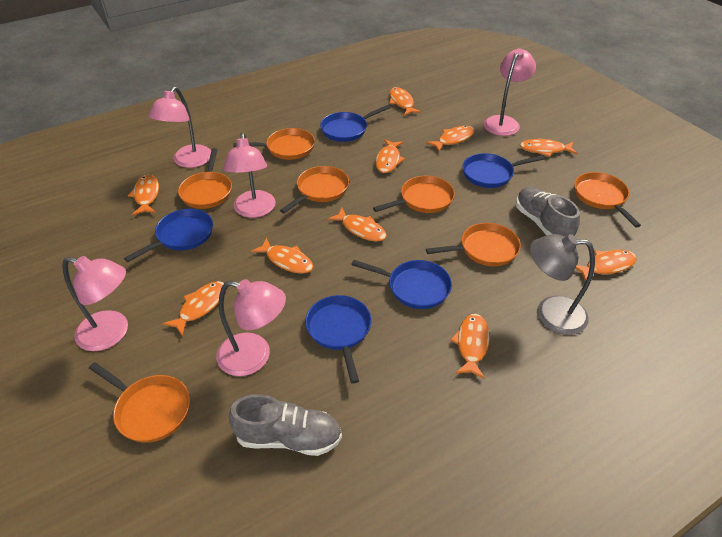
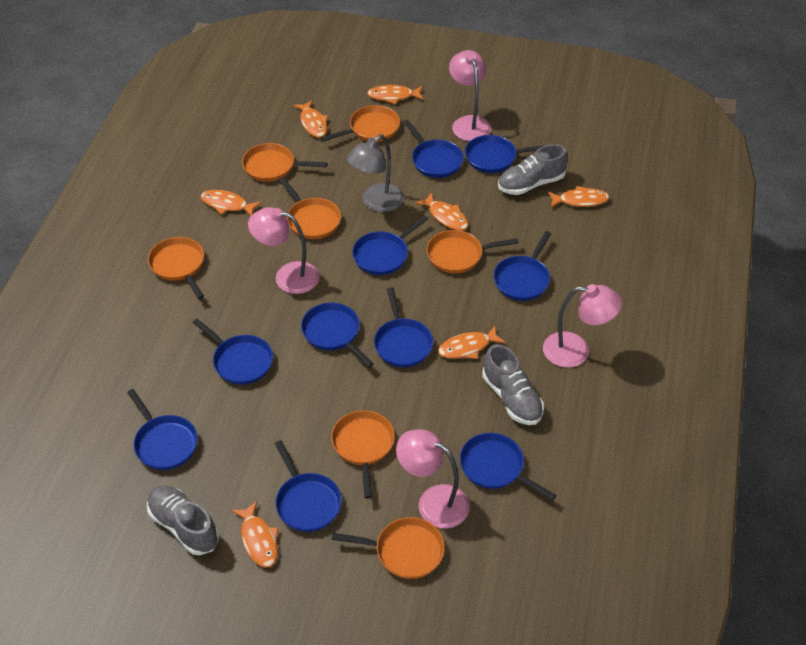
blue pan: 5 -> 10
grey shoe: 2 -> 3
orange fish: 10 -> 7
pink lamp: 5 -> 4

